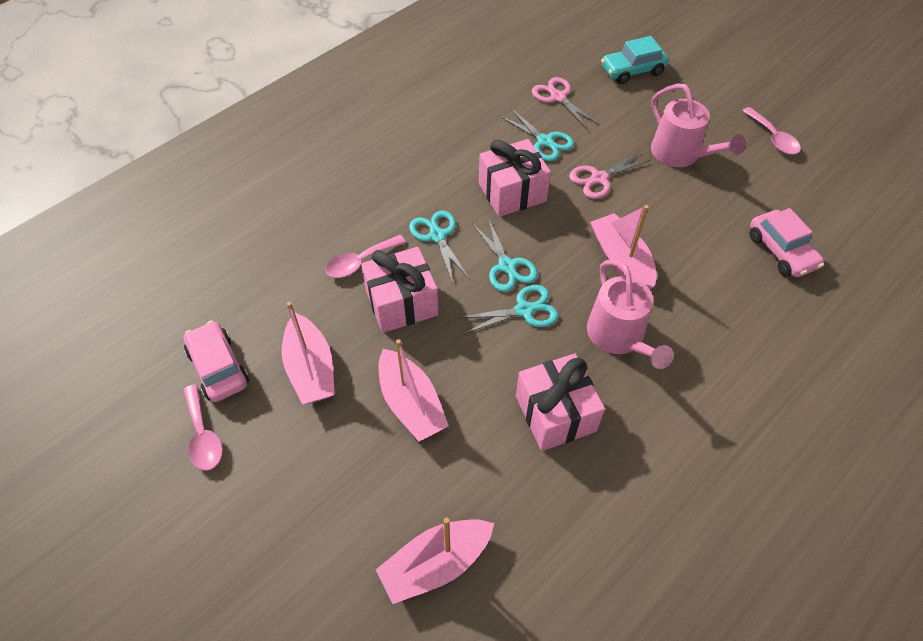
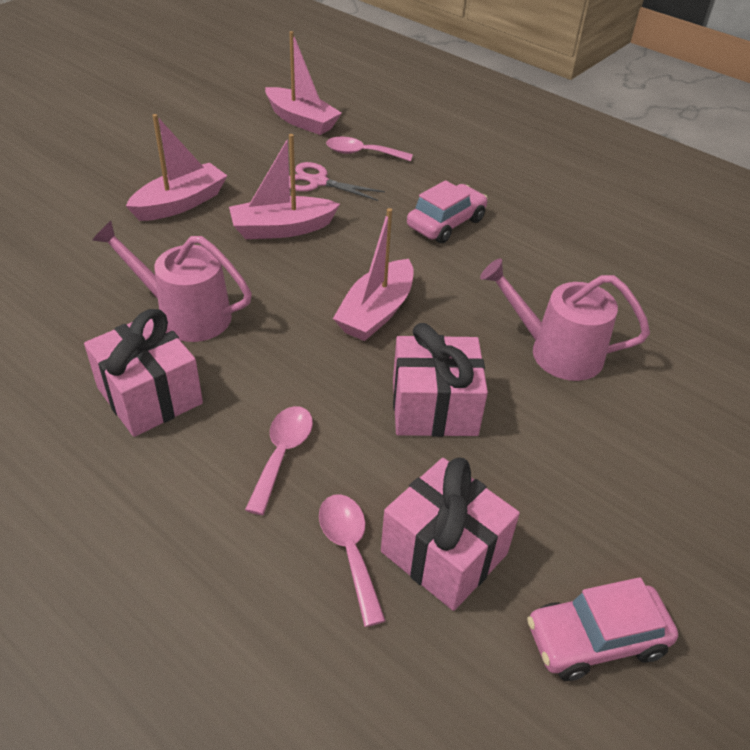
pink scissors: 2 -> 1
turquoise car: 1 -> 0
turquoise scissors: 4 -> 0

